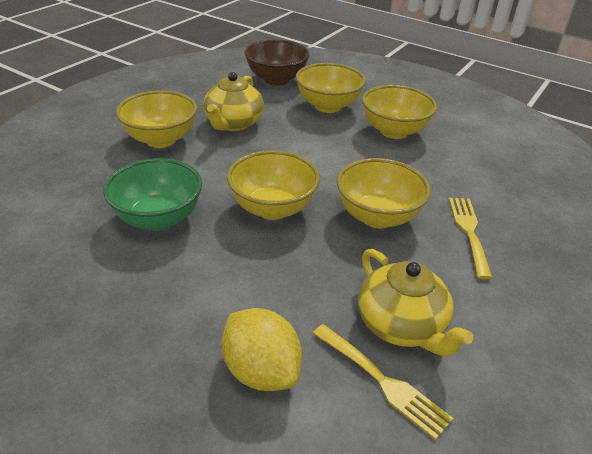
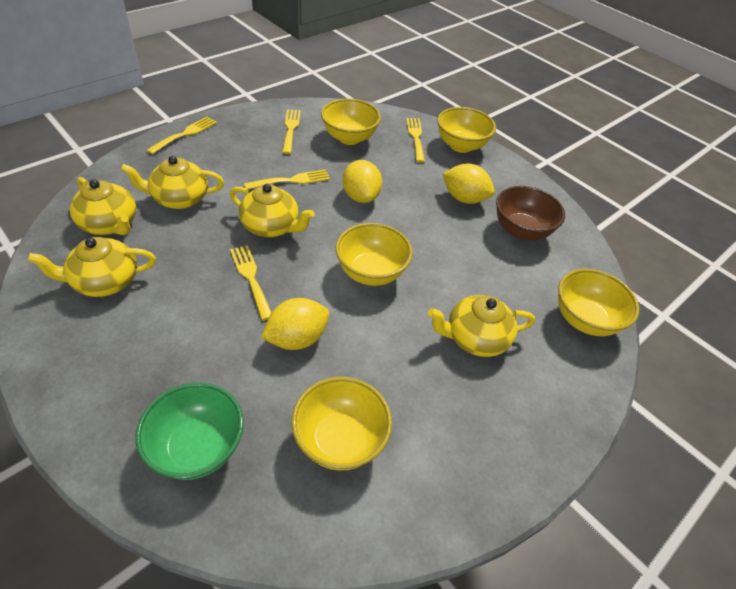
yellow fork: 2 -> 5
yellow lemon: 1 -> 3
yellow teapot: 2 -> 5

